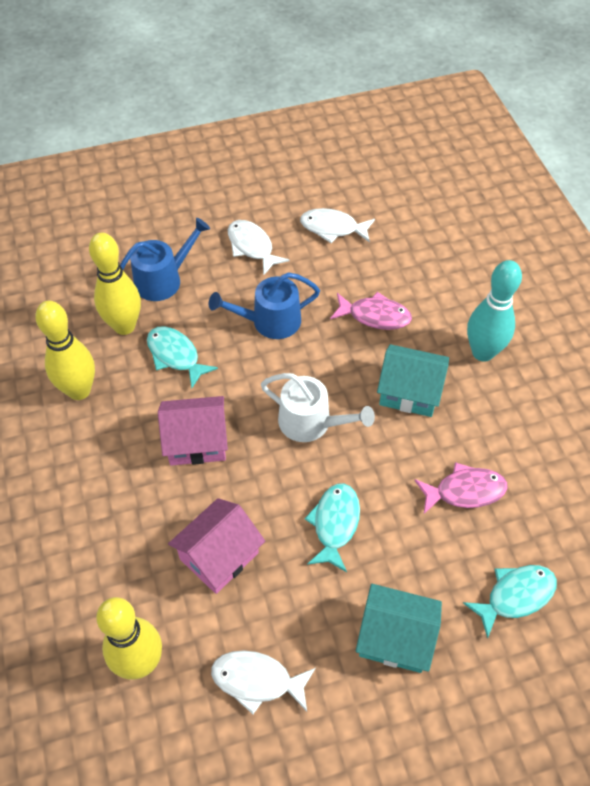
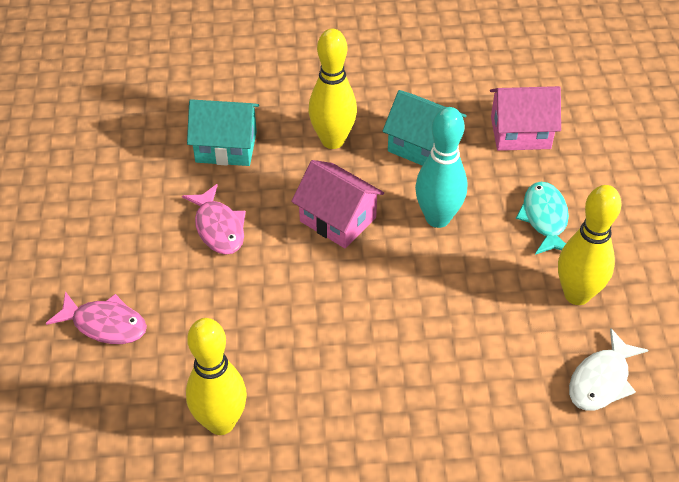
blue watering can: 2 -> 0
turquoise fish: 3 -> 1
white fish: 3 -> 1
white watering can: 1 -> 0

